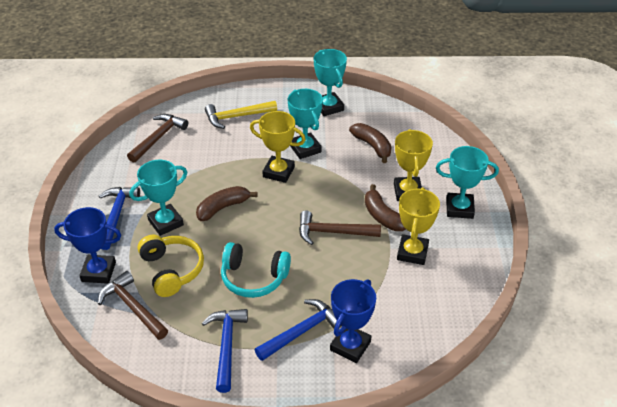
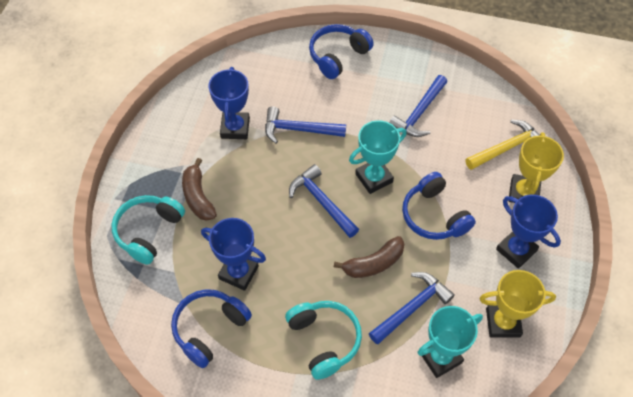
blue hammer: 3 -> 4
blue headphones: 0 -> 3
blue trophy: 2 -> 3
brown banana: 3 -> 2
brown hammer: 3 -> 0
turquoise headphones: 1 -> 2
turquoise trophy: 4 -> 2
yellow headphones: 1 -> 0
yellow trophy: 3 -> 2

